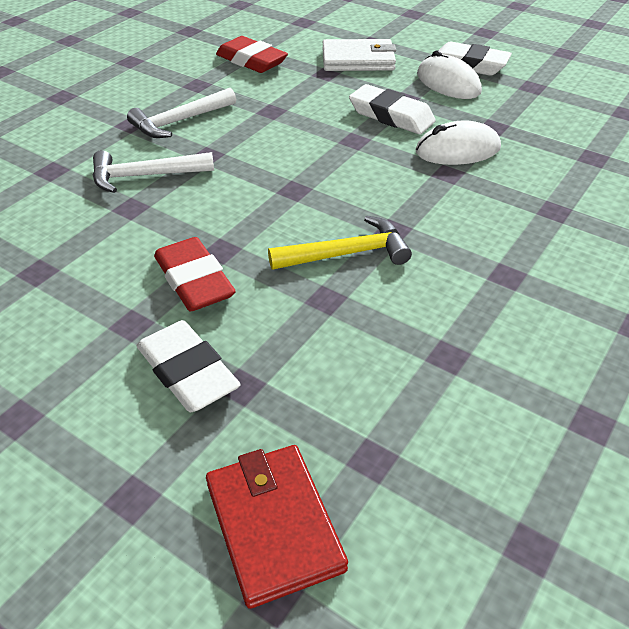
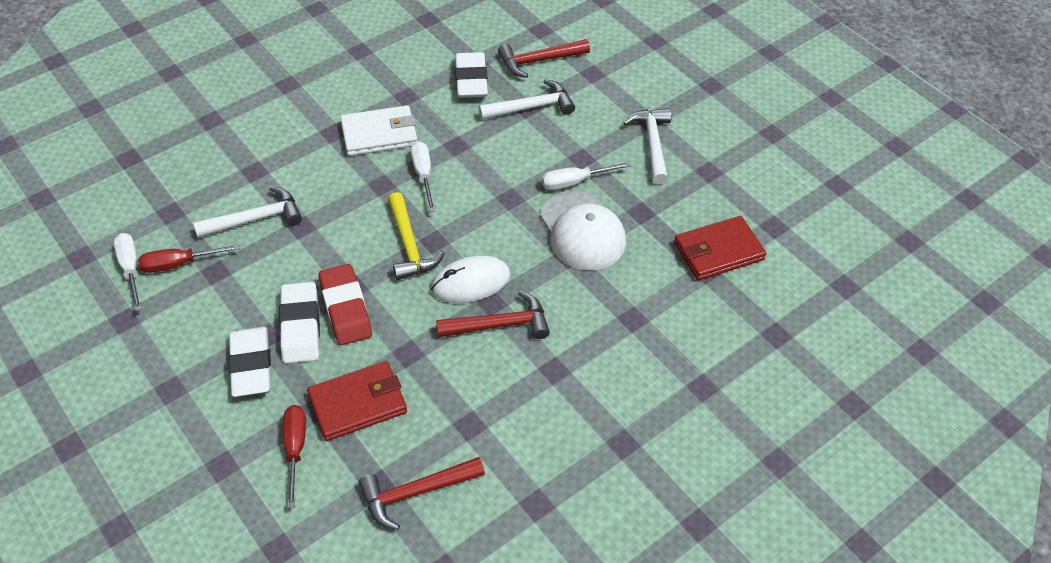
red eraser: 2 -> 1
red hammer: 0 -> 3
red screwdriver: 0 -> 2
red wallet: 1 -> 2
white cap: 0 -> 1
white hammer: 2 -> 3
white mouse: 2 -> 1
white screwdriver: 0 -> 3

